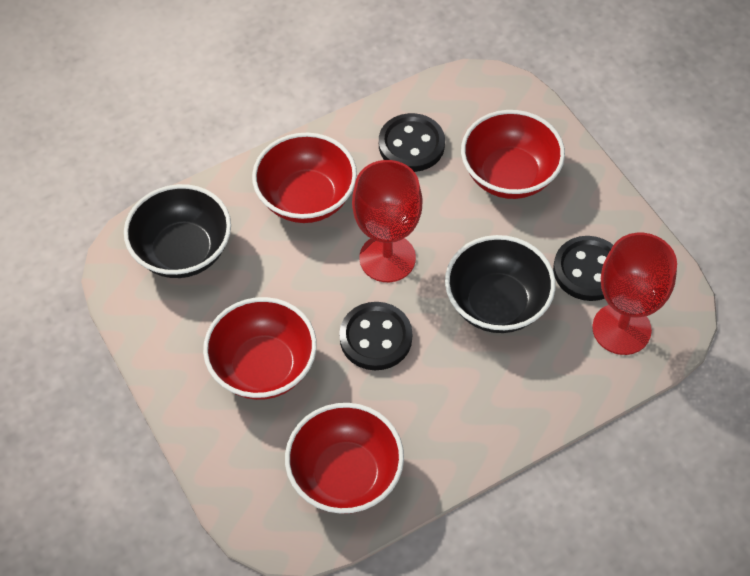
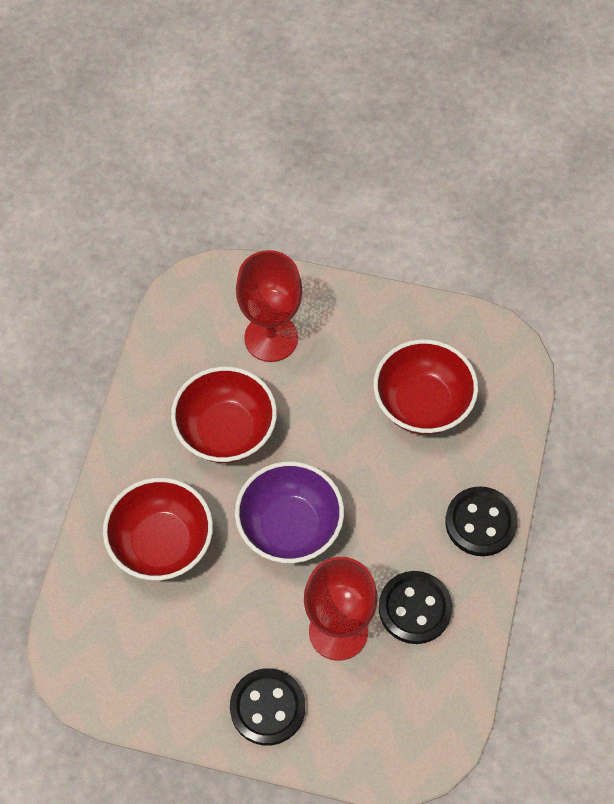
black bowl: 2 -> 0
purple bowl: 0 -> 1
red bowl: 4 -> 3

